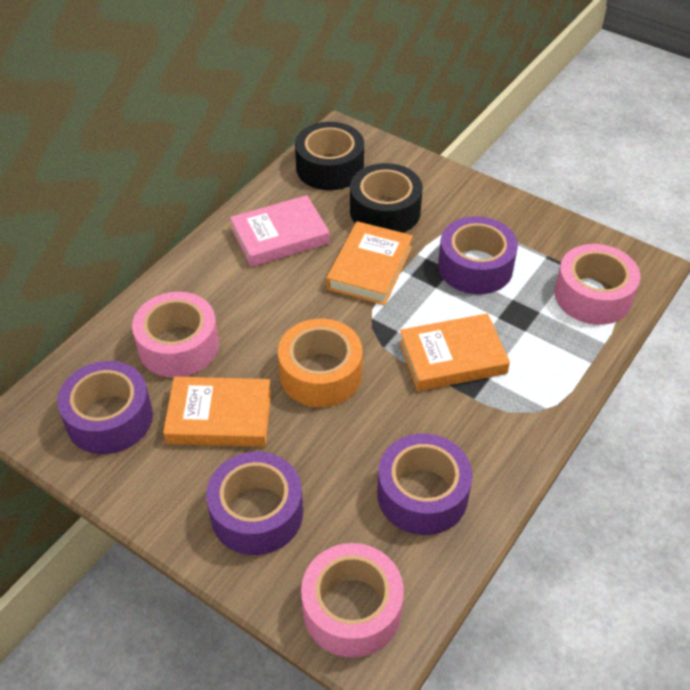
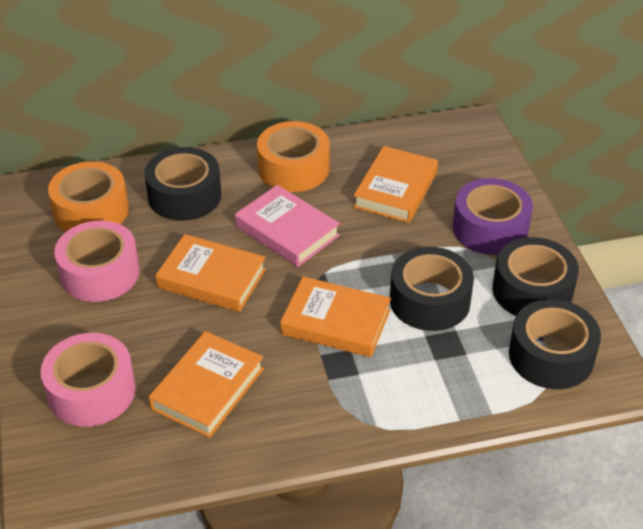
black tape: 2 -> 4
orange book: 3 -> 4
orange tape: 1 -> 2
pink tape: 3 -> 2
purple tape: 4 -> 1

